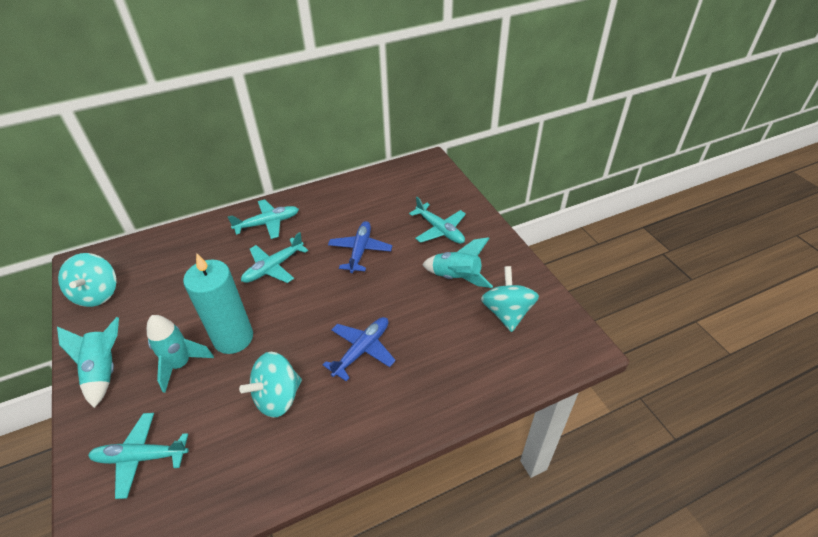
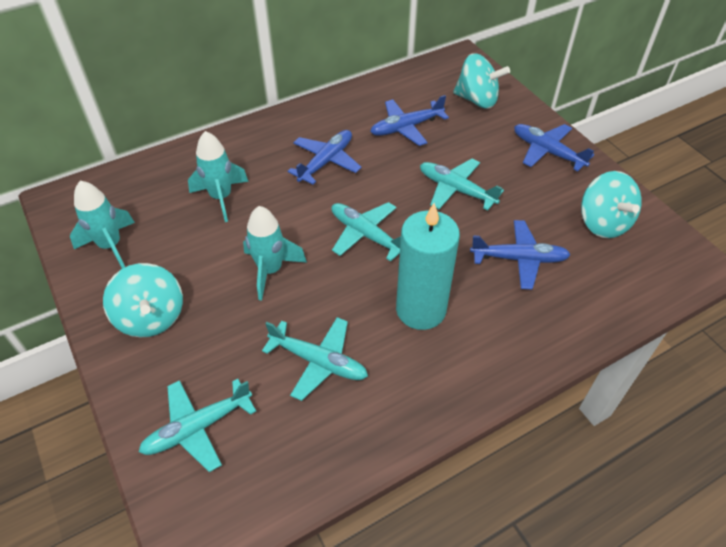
blue plane: 2 -> 4

